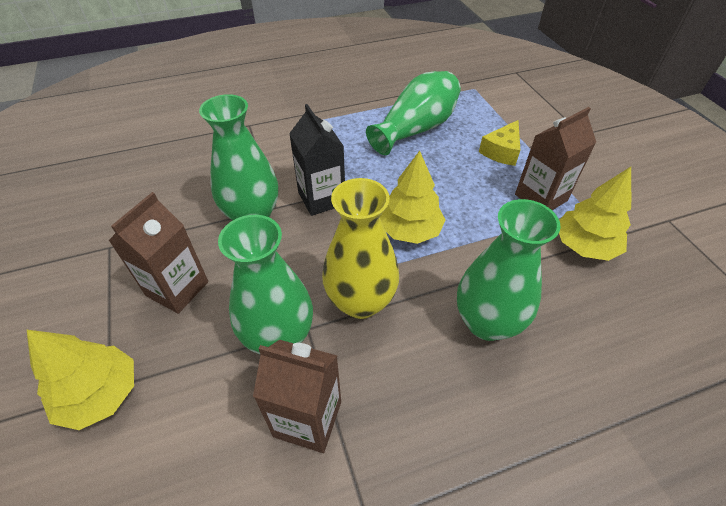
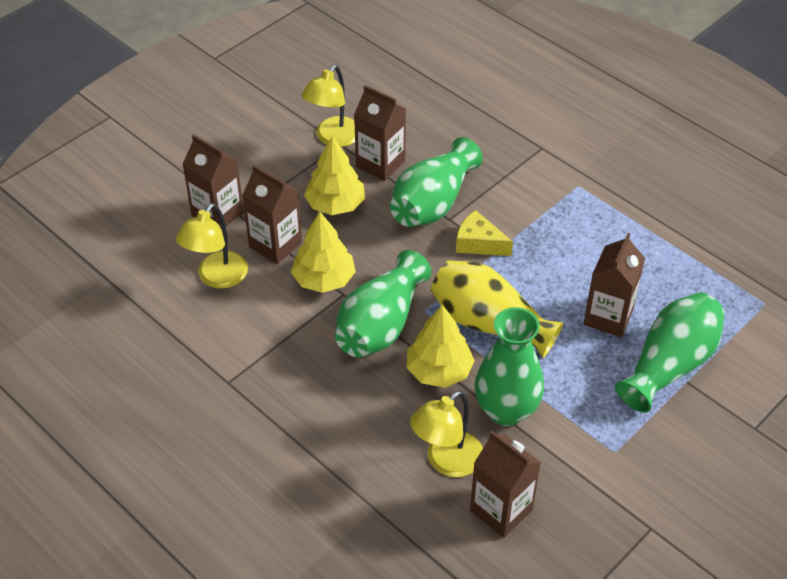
black carton: 1 -> 0
brown carton: 3 -> 5
yellow lamp: 0 -> 3

